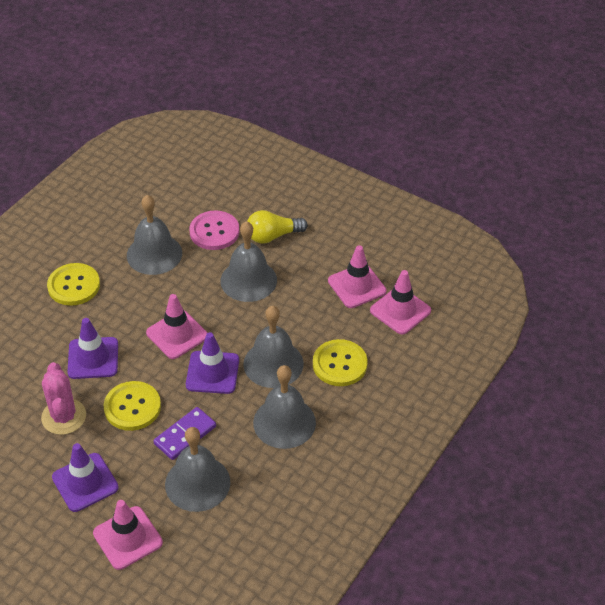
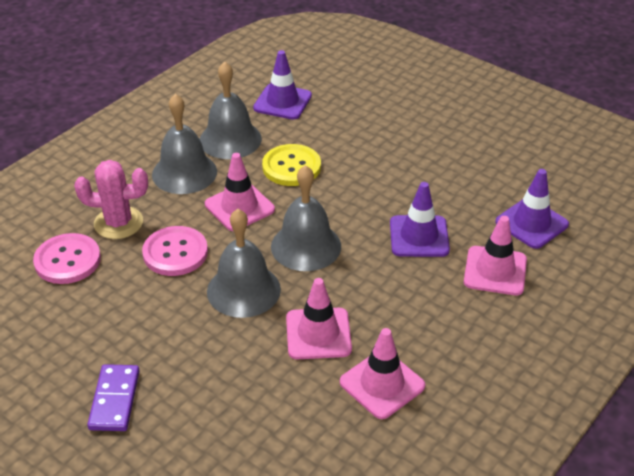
grey bell: 5 -> 4
pink button: 1 -> 2
yellow button: 3 -> 1
yellow light bulb: 1 -> 0

